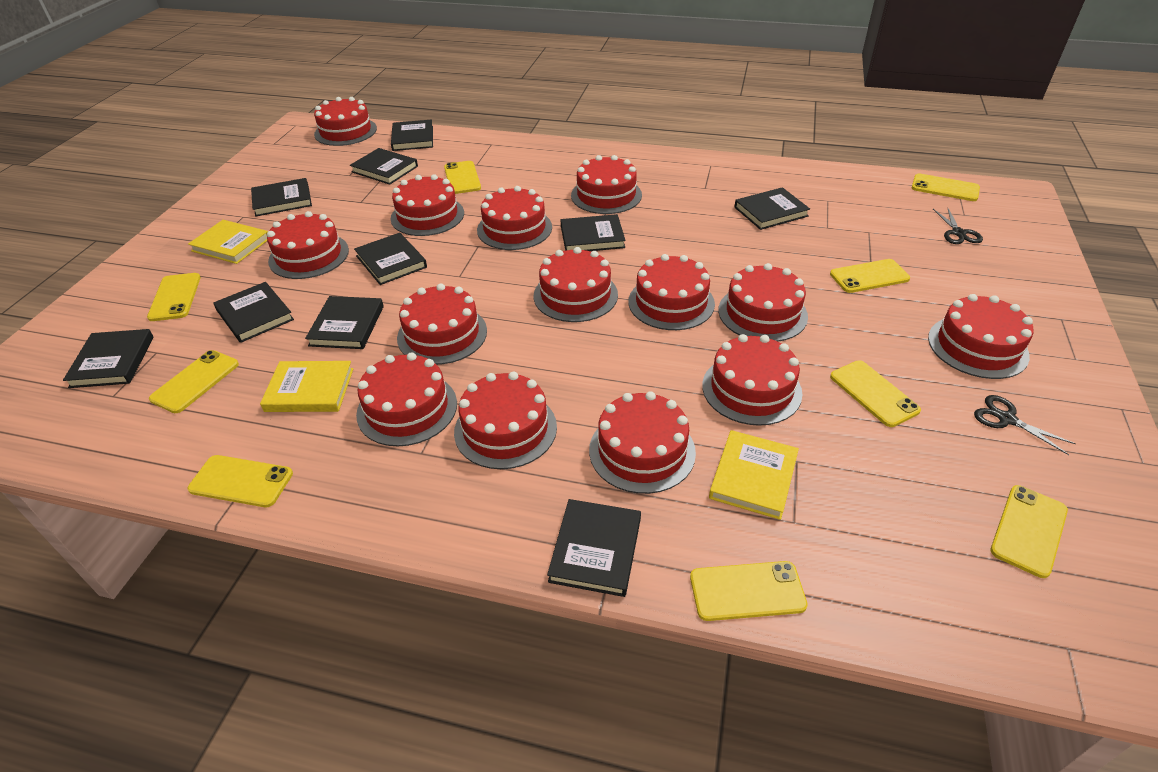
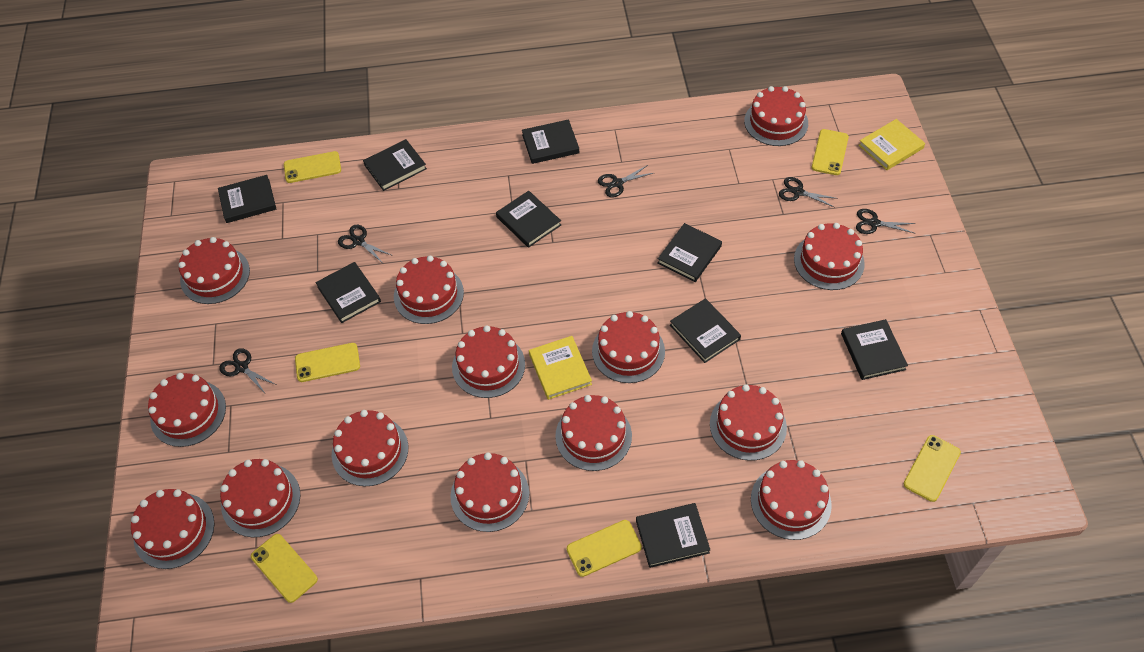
black book: 10 -> 9
black scissors: 2 -> 5
yellow book: 3 -> 2
yellow phone: 9 -> 6

